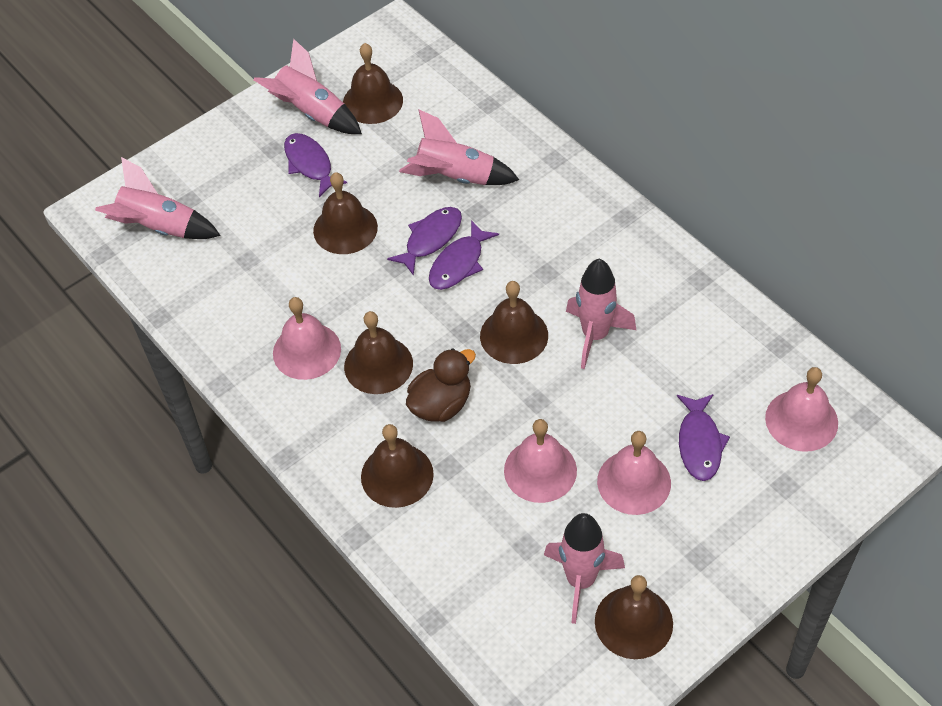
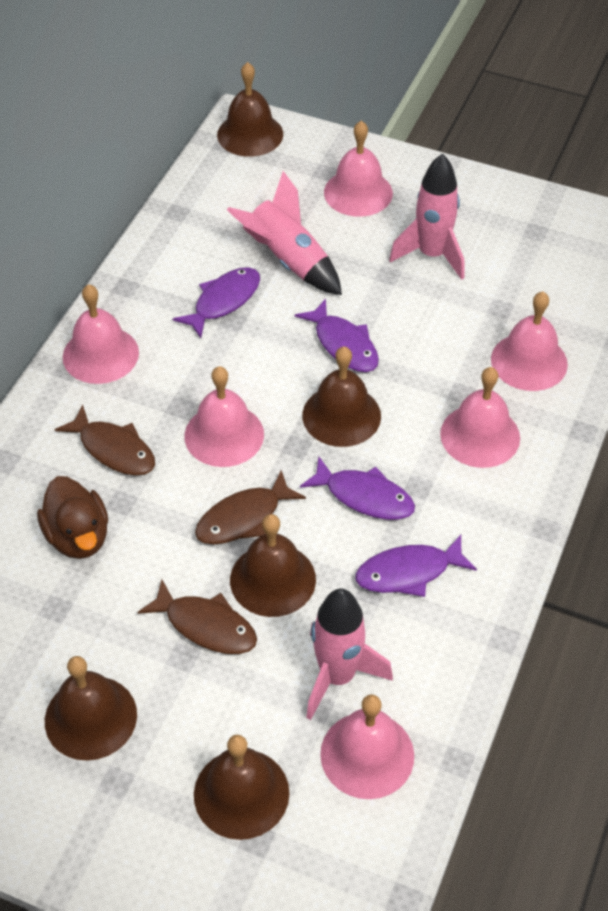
brown bell: 6 -> 5
brown fish: 0 -> 3
pink bell: 4 -> 6
pink rocket: 5 -> 3

